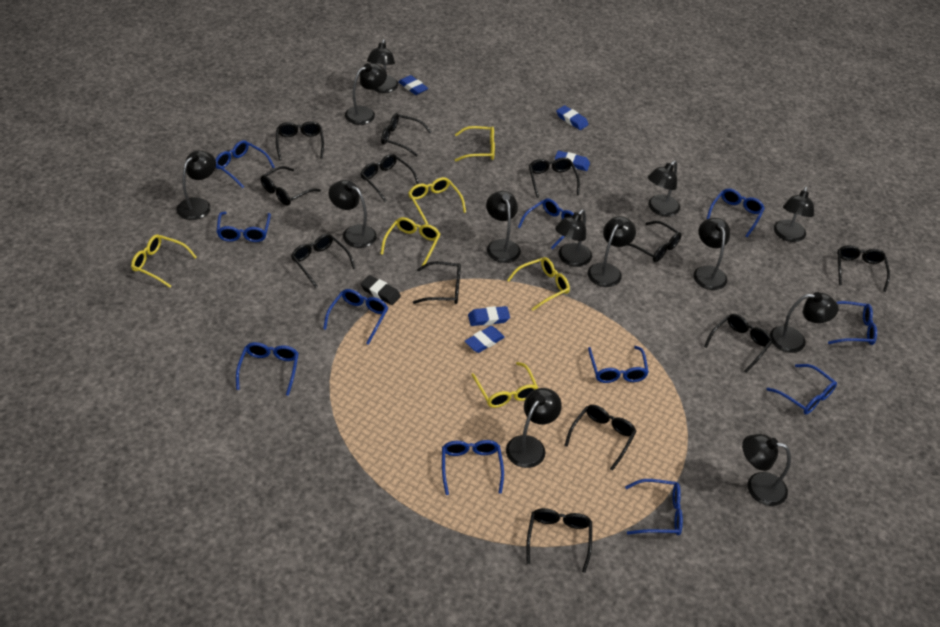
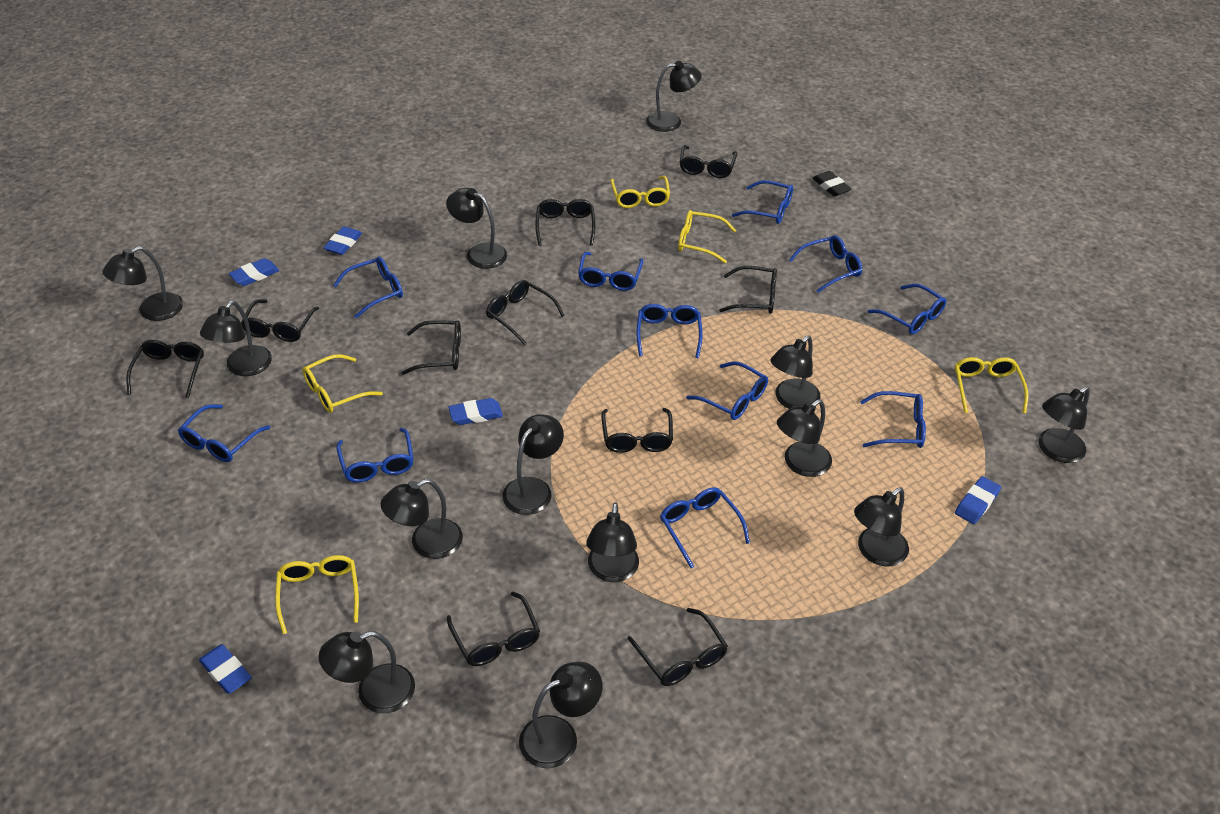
black glasses: 12 -> 10
yellow glasses: 6 -> 5

